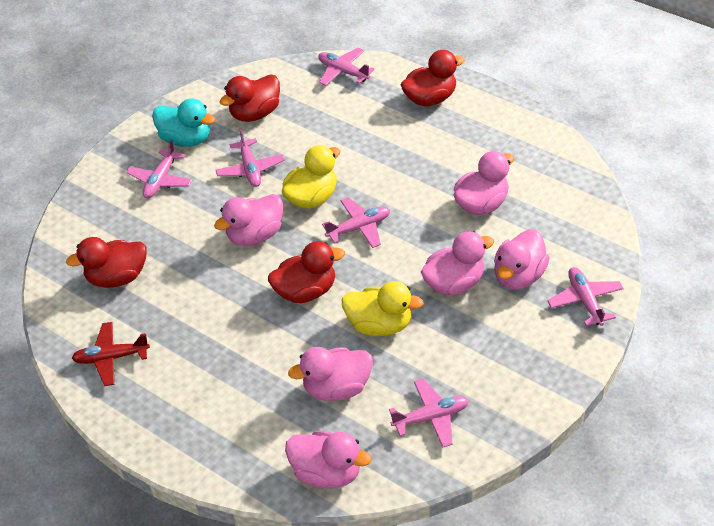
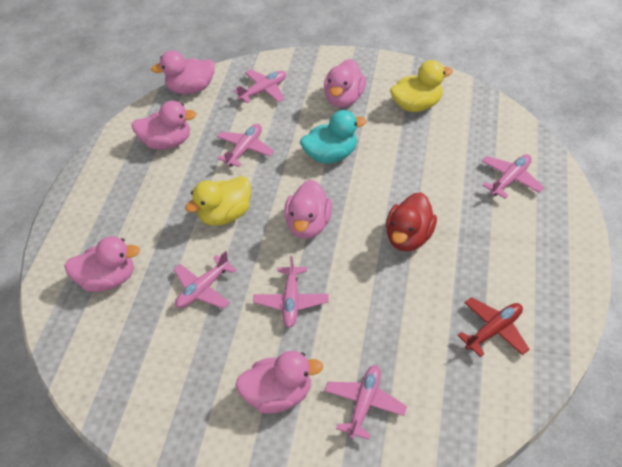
red duck: 4 -> 1

